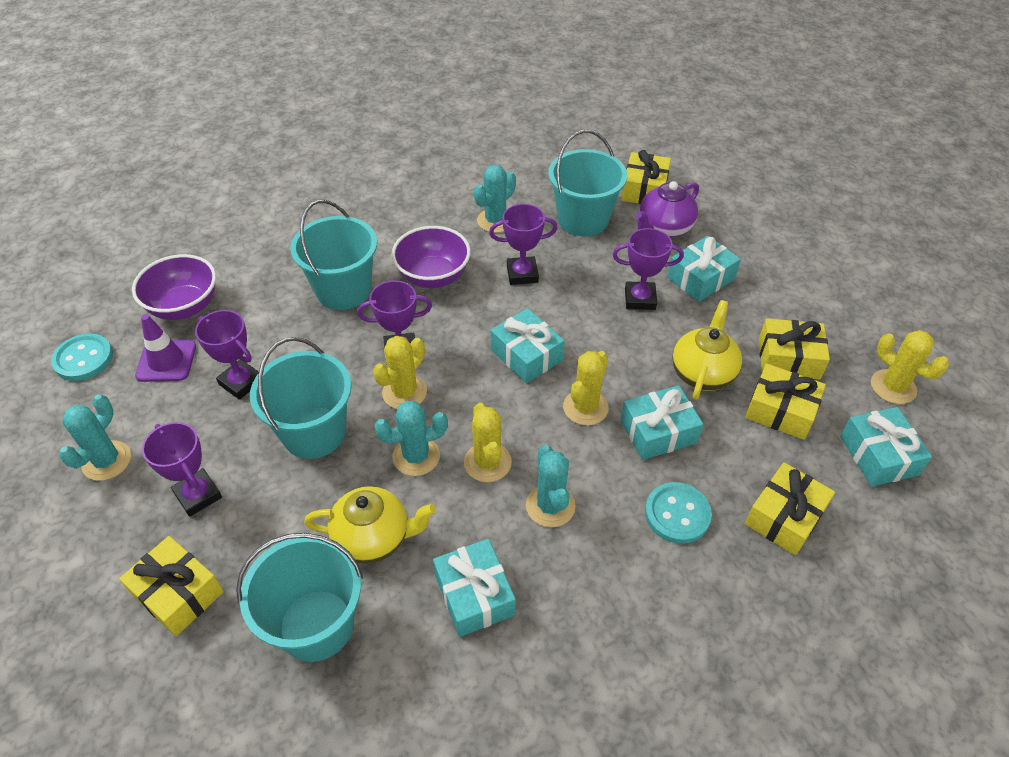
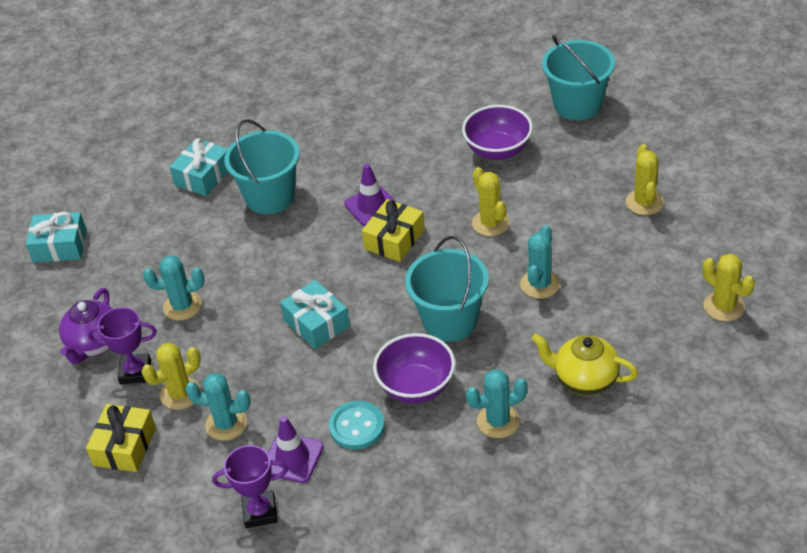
purple traffic cone: 1 -> 2
purple trophy: 5 -> 2
turquoise bucket: 4 -> 3
turquoise button: 2 -> 1
turquoise gift: 5 -> 3
yellow gift: 5 -> 2
yellow teapot: 2 -> 1

